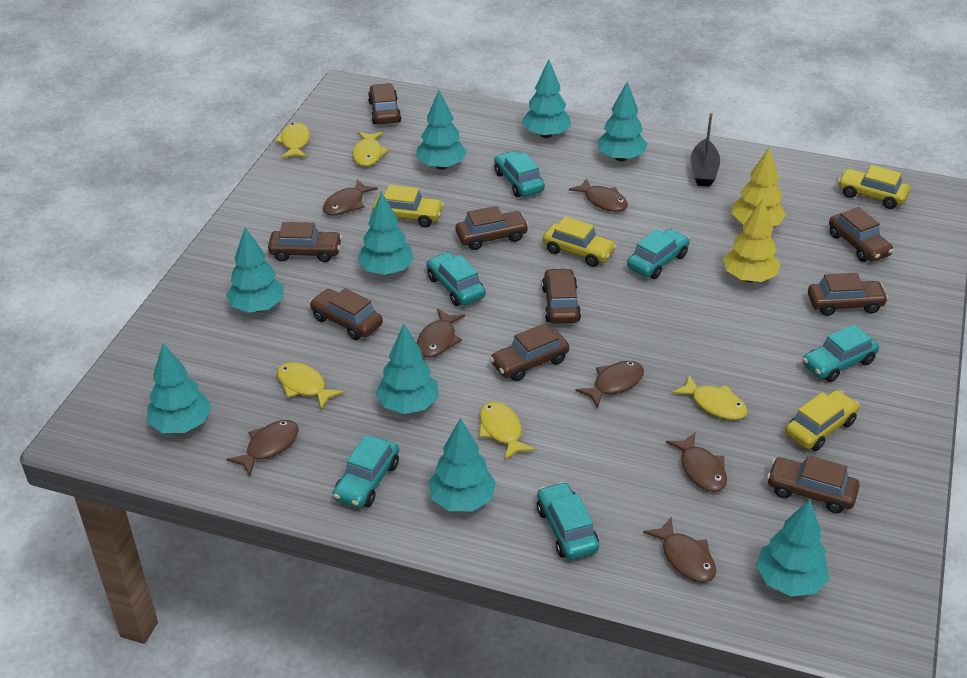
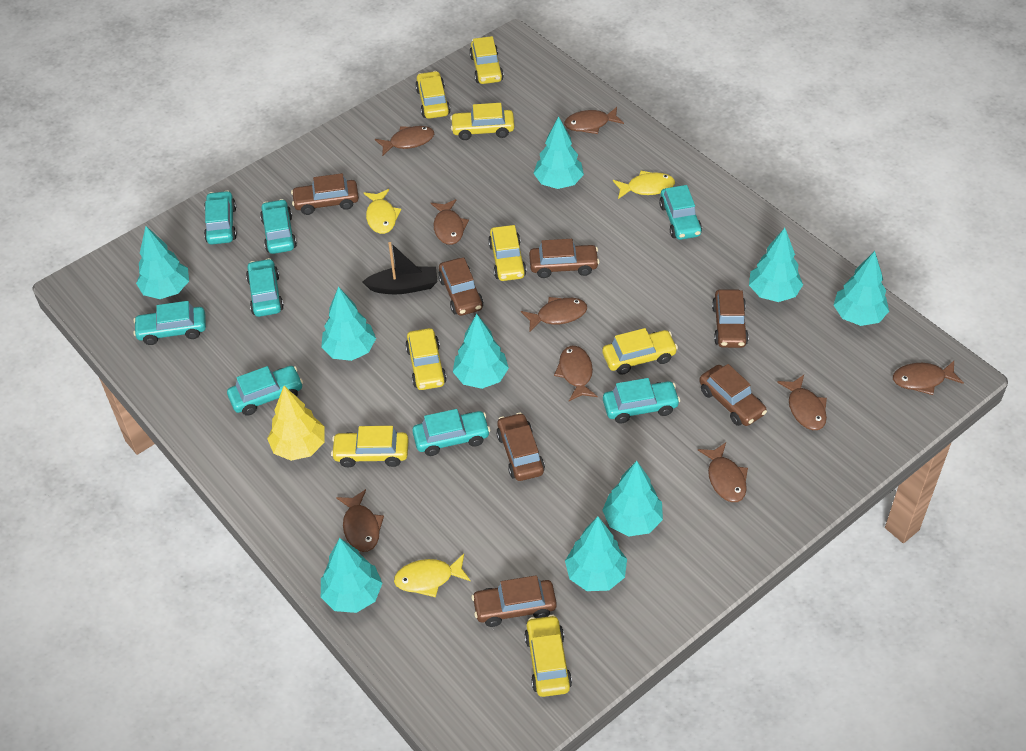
brown car: 9 -> 7
brown fish: 7 -> 9
turquoise car: 6 -> 8
yellow car: 4 -> 8
yellow fish: 5 -> 3
yellow tree: 2 -> 1

